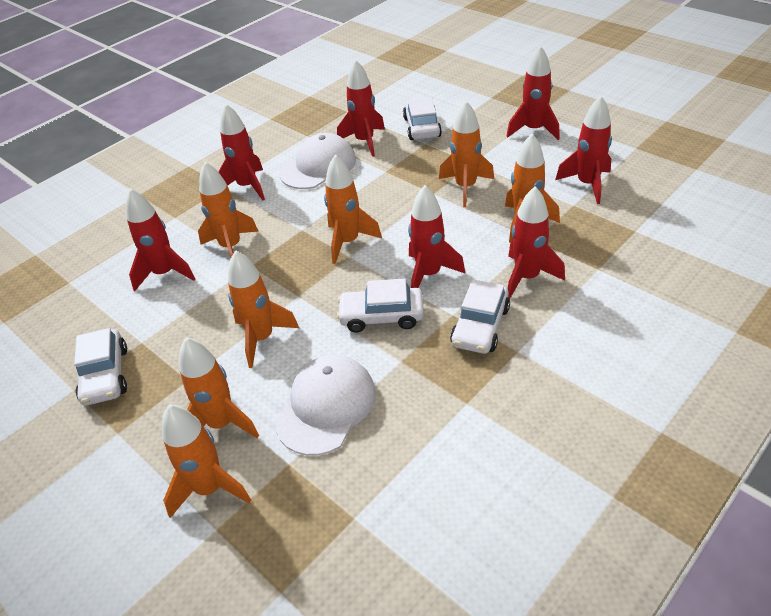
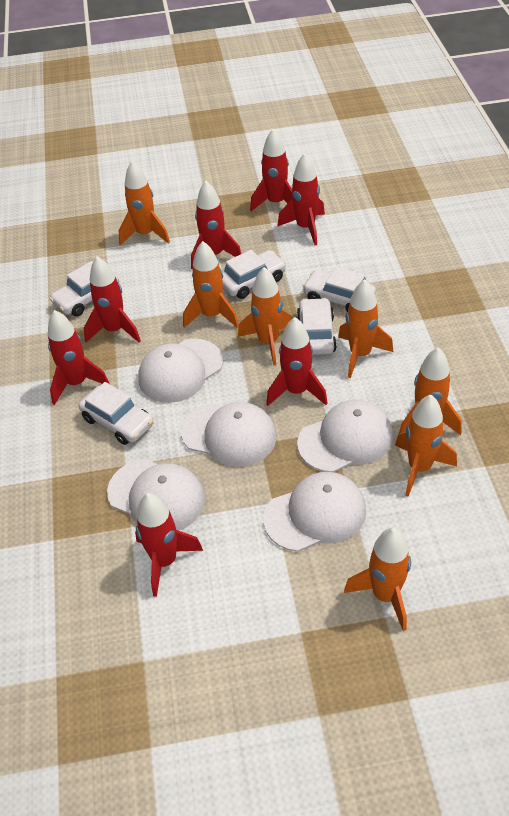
white cap: 2 -> 5
white car: 4 -> 5

